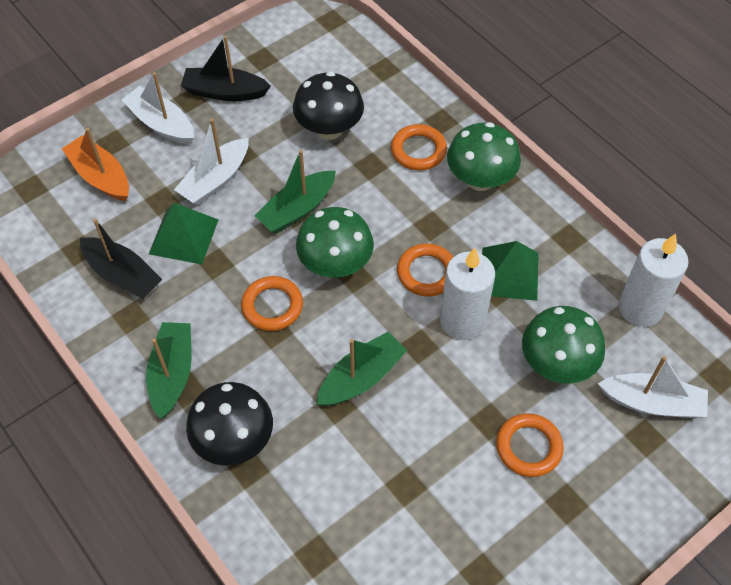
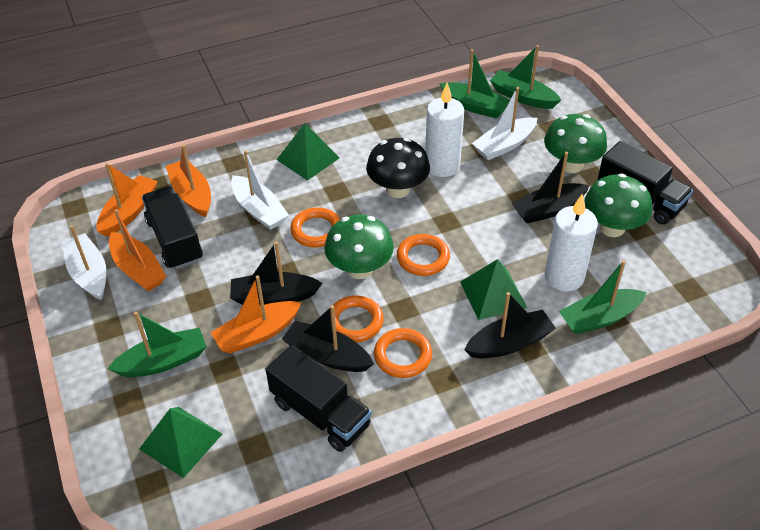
black boat: 2 -> 4
black mushroom: 2 -> 1
black truck: 0 -> 3
green boat: 3 -> 4
green pyramid: 2 -> 3
orange boat: 1 -> 4

